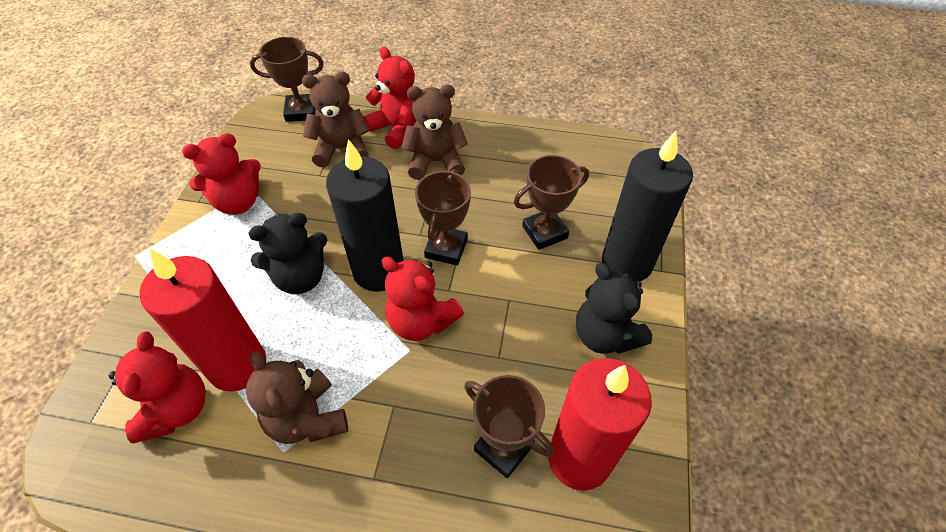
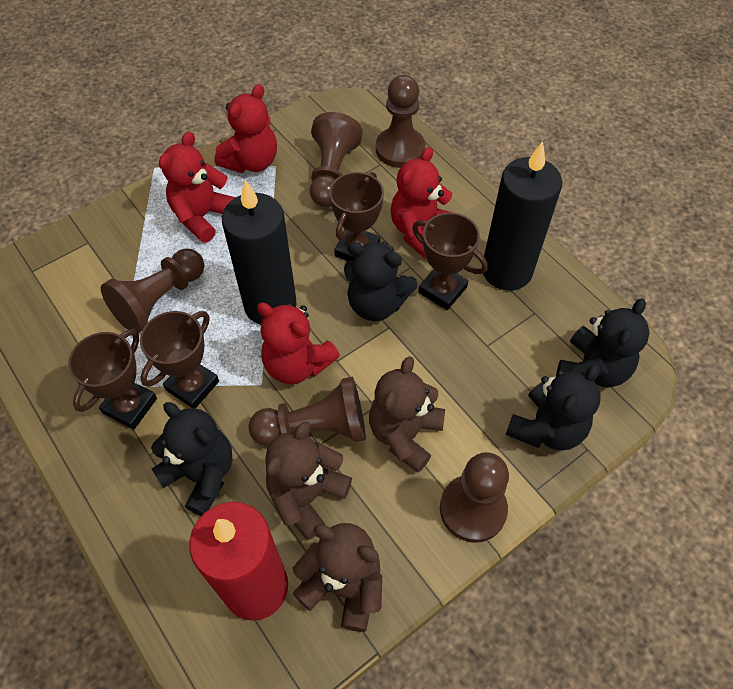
black teddy bear: 2 -> 4
brown pawn: 0 -> 5
red candle: 2 -> 1

